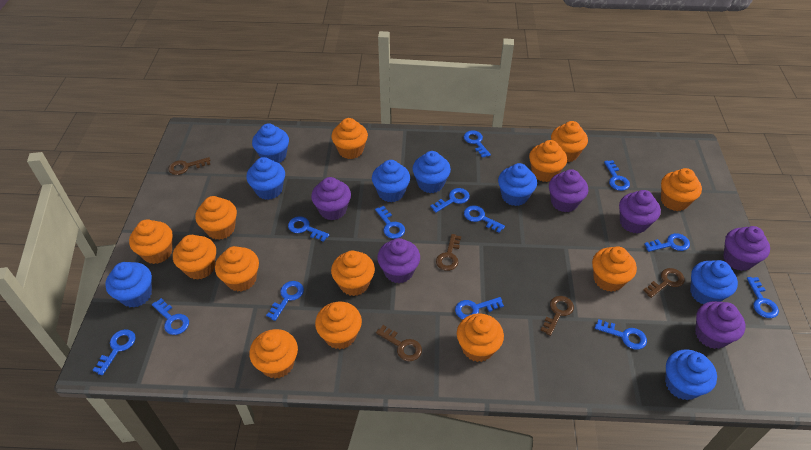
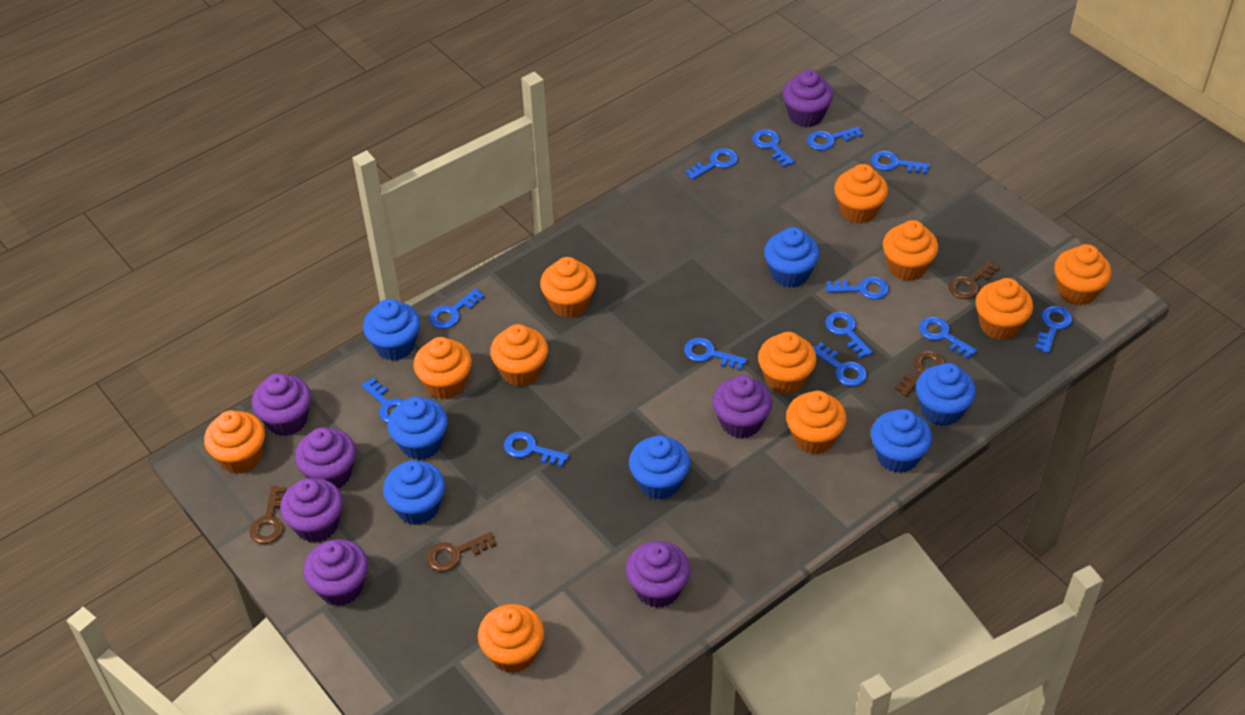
blue cupcake: 8 -> 7
brown key: 5 -> 4
orange cupcake: 13 -> 11
purple cupcake: 6 -> 7

